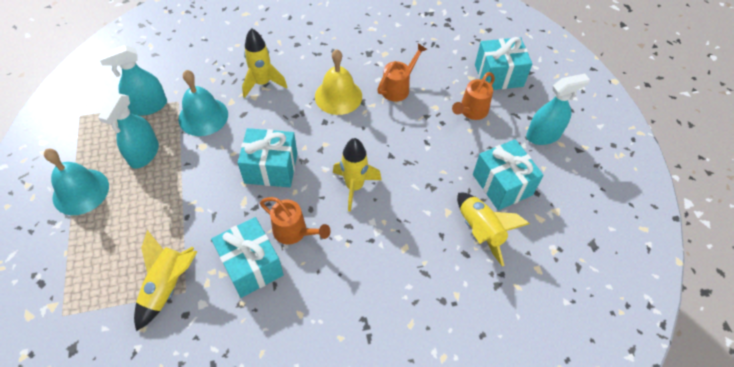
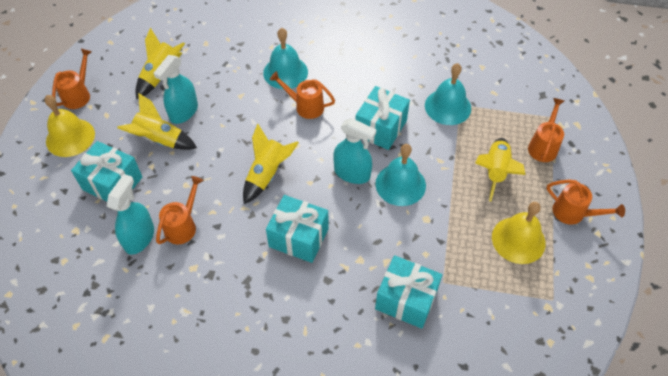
orange watering can: 3 -> 5
turquoise bell: 2 -> 3
yellow bell: 1 -> 2

